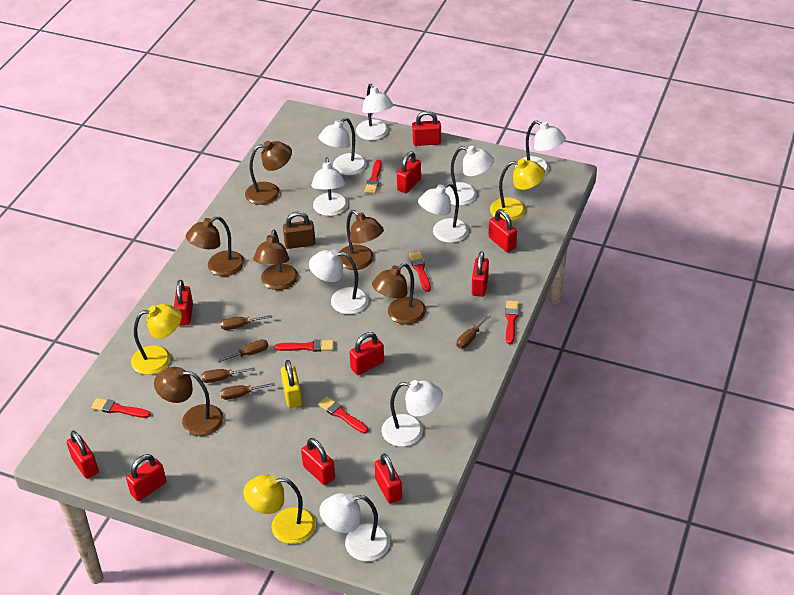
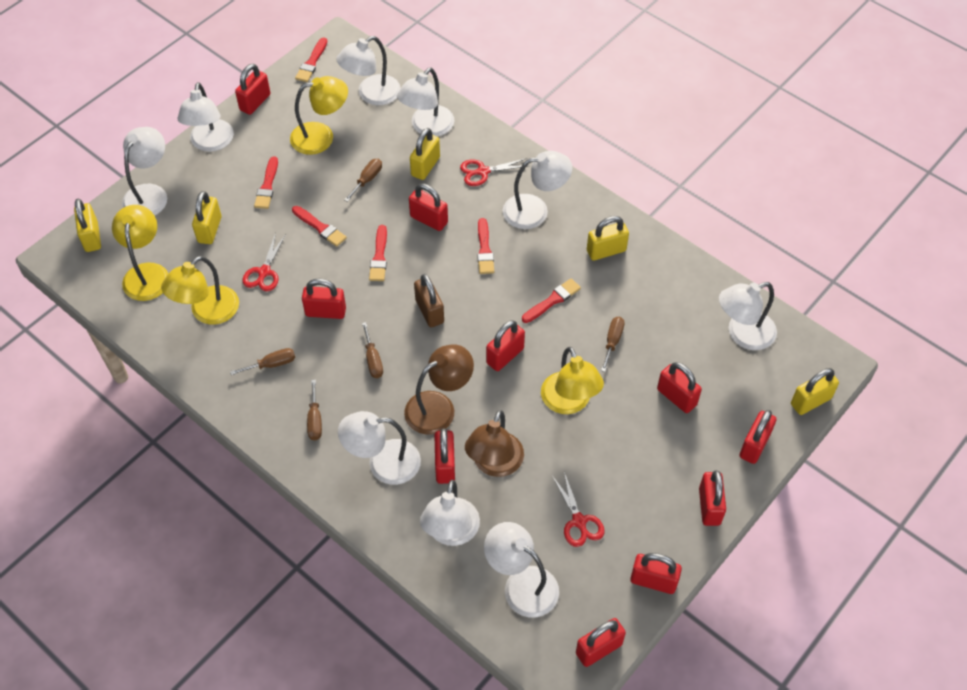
brown lamp: 6 -> 2
red scissors: 0 -> 3
yellow lamp: 3 -> 4
yellow padlock: 1 -> 5

